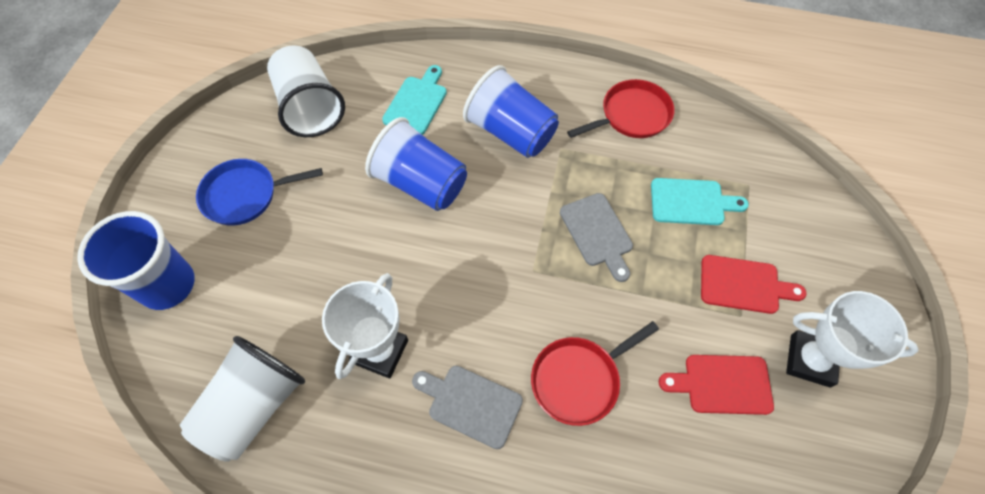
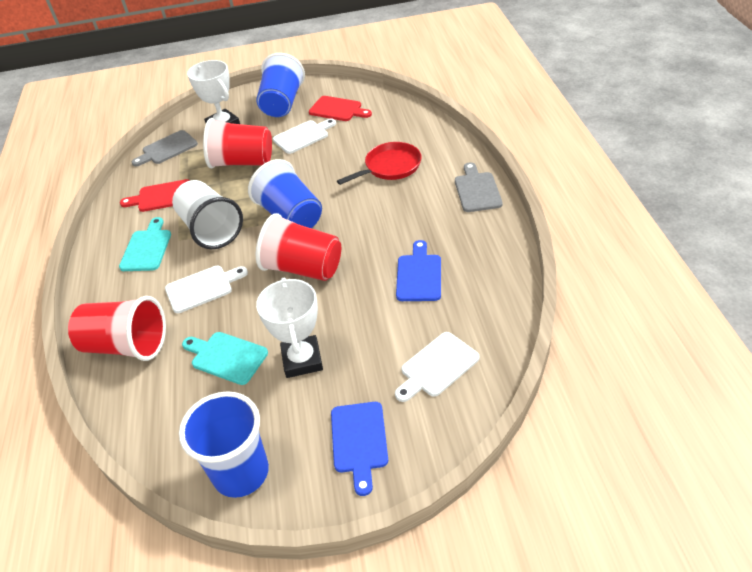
blue cutting board: 0 -> 2
blue pan: 1 -> 0
red cup: 0 -> 3
red pan: 2 -> 1
white cup: 2 -> 1
white cutting board: 0 -> 3

